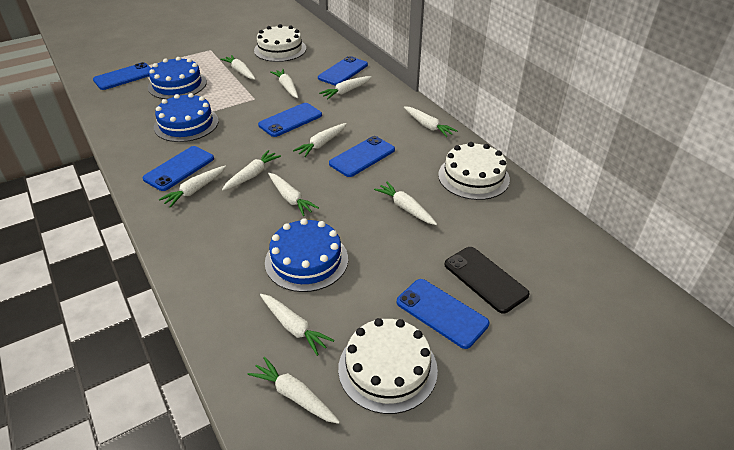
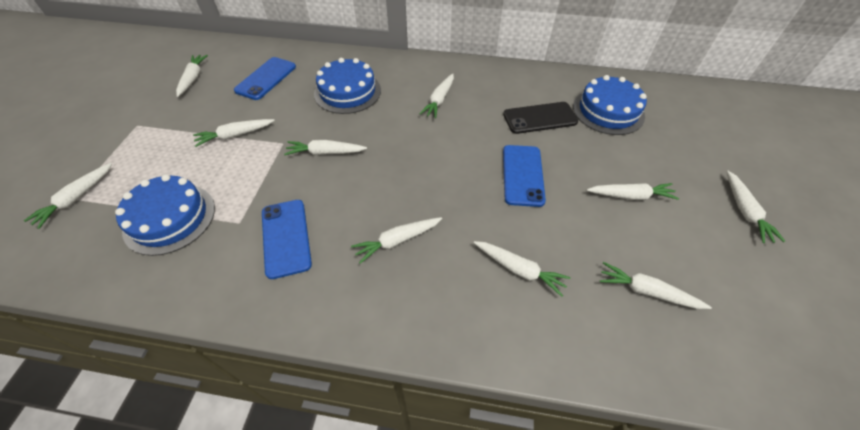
blue phone: 6 -> 3
white cake: 3 -> 0
white carrot: 11 -> 10

